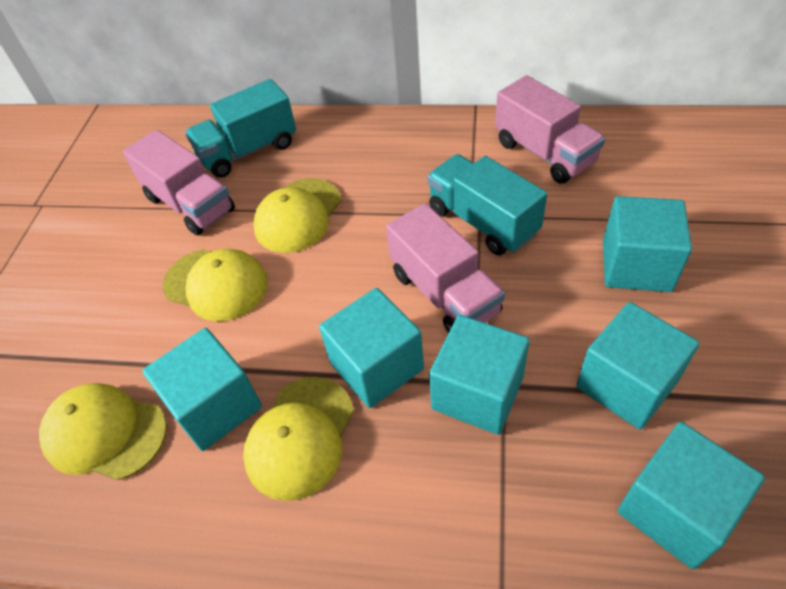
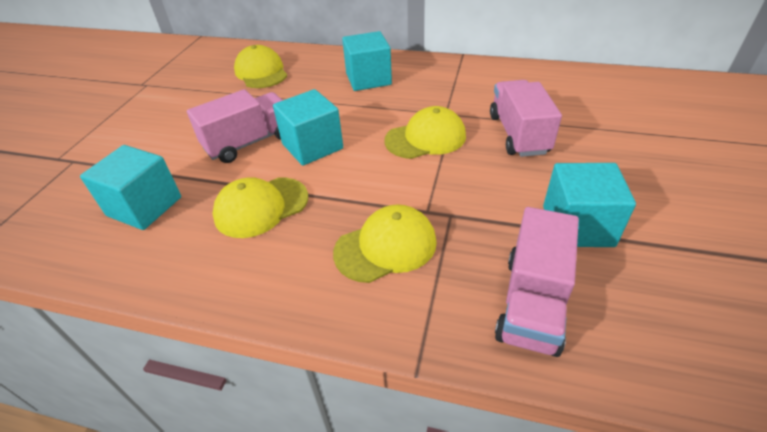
turquoise cube: 6 -> 4
turquoise truck: 2 -> 0

